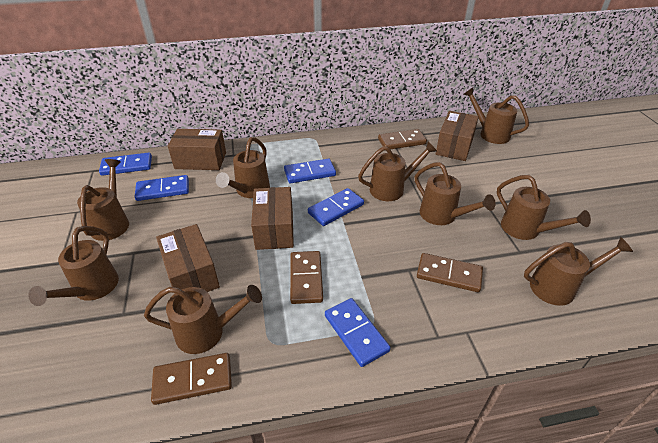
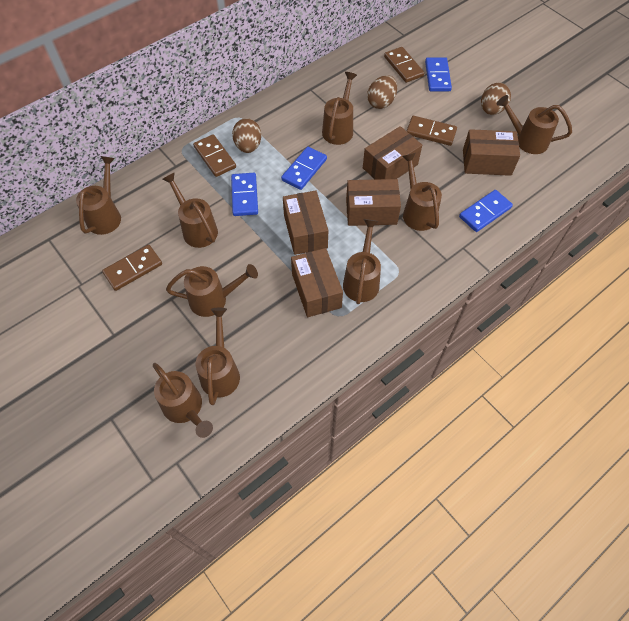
blue domino: 5 -> 4
brown box: 4 -> 5
brown egg: 0 -> 3

